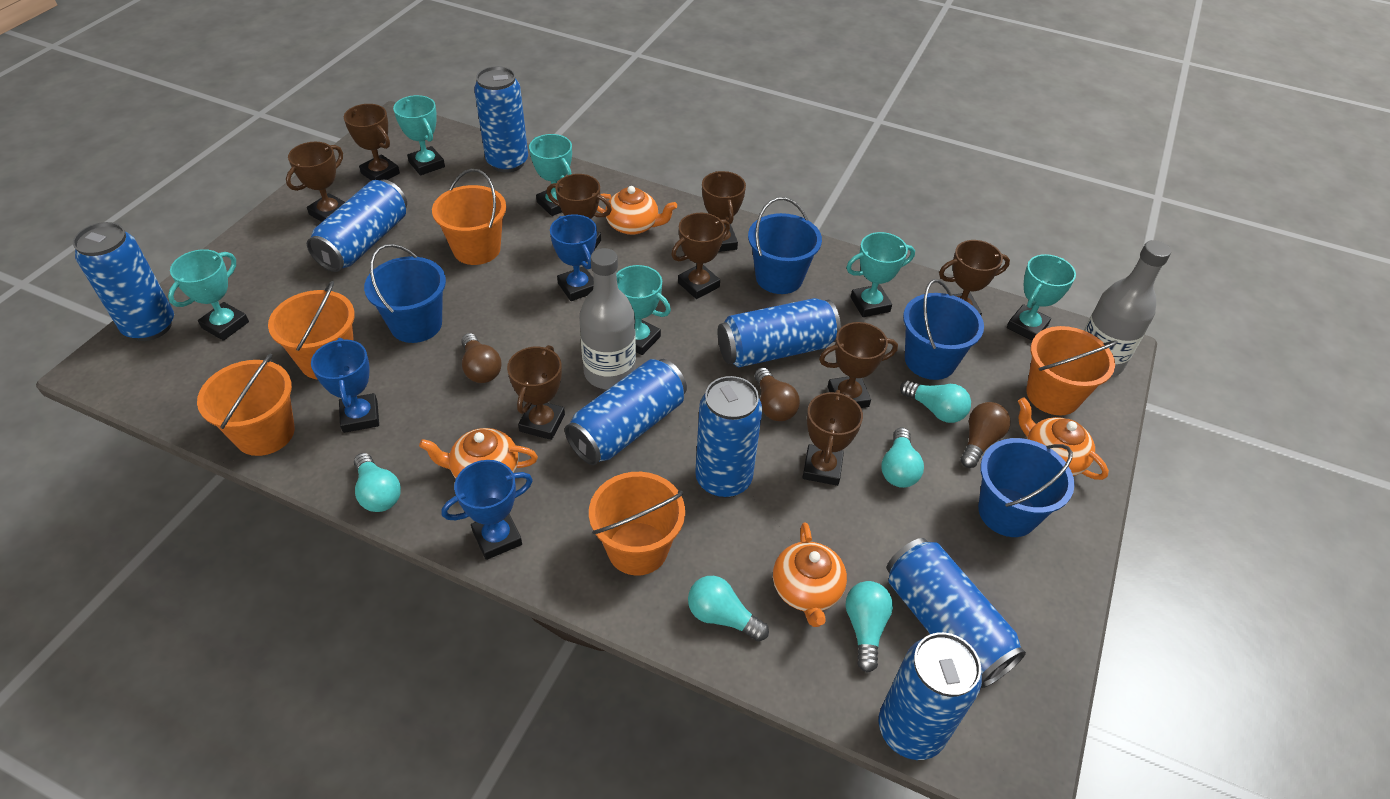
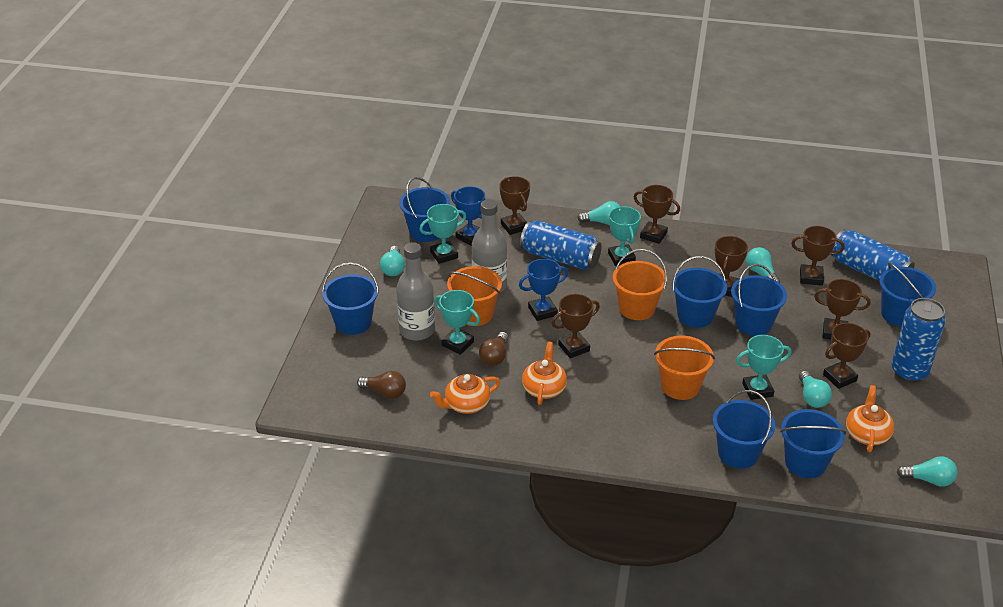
blue bucket: 4 -> 7
blue can: 8 -> 3
blue trophy: 3 -> 2
brown light bulb: 3 -> 2
brown trophy: 9 -> 7
orange bucket: 5 -> 3
orange teapot: 4 -> 3
turquoise trophy: 6 -> 4

